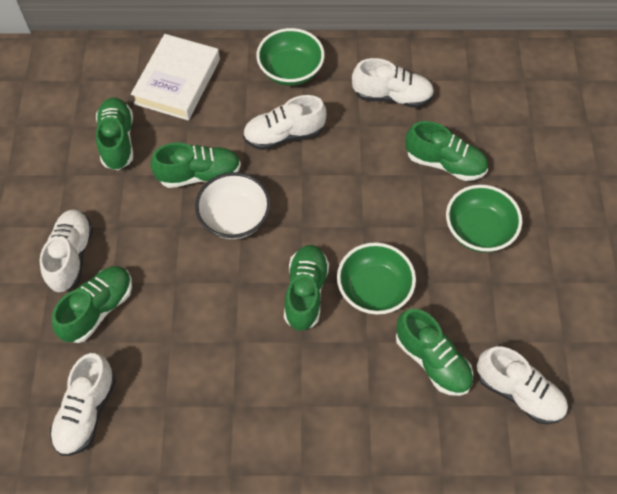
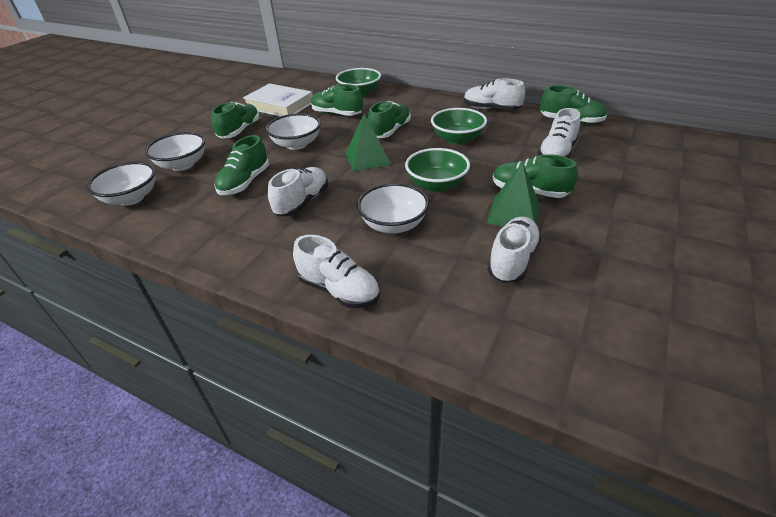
green pyramid: 0 -> 2
white bowl: 1 -> 4

